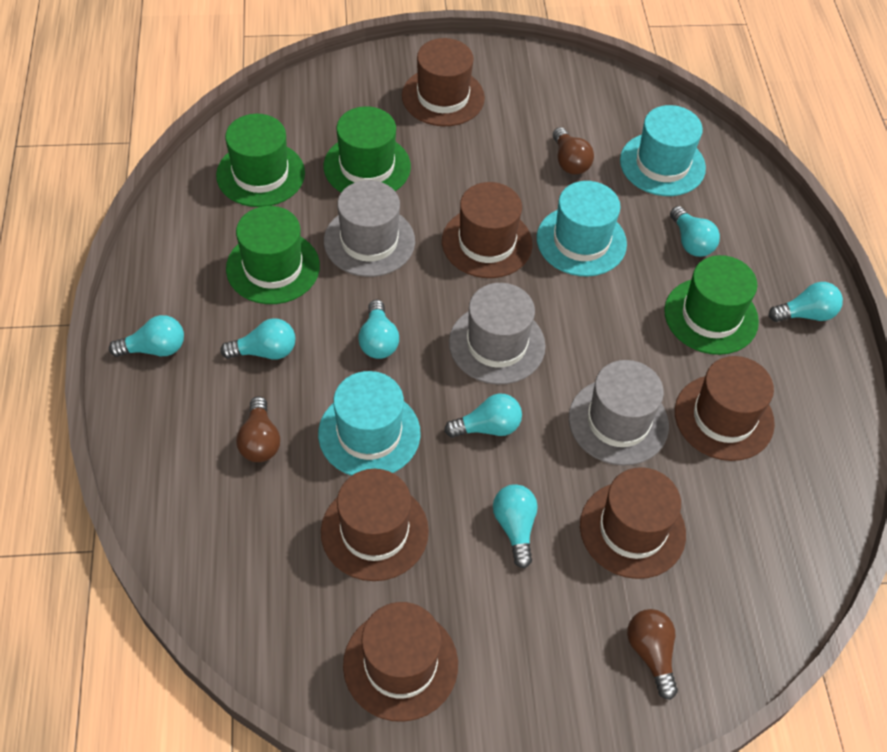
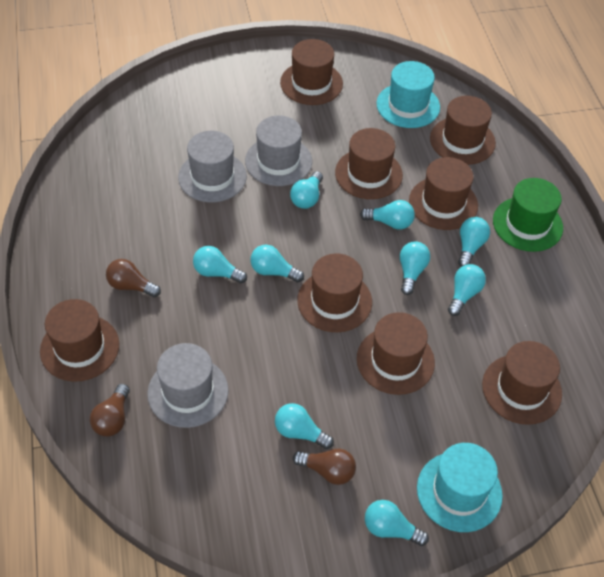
brown hat: 6 -> 8
green hat: 4 -> 1
turquoise hat: 3 -> 2
turquoise light bulb: 7 -> 9

